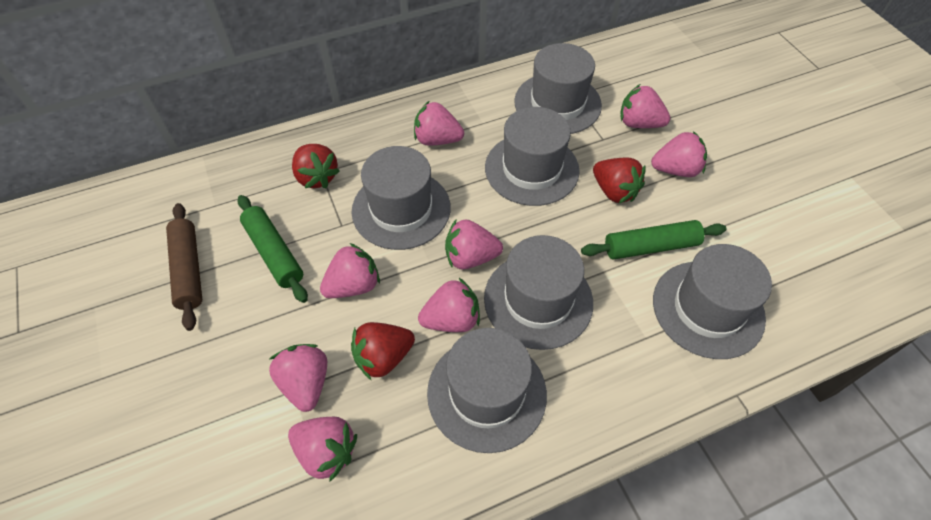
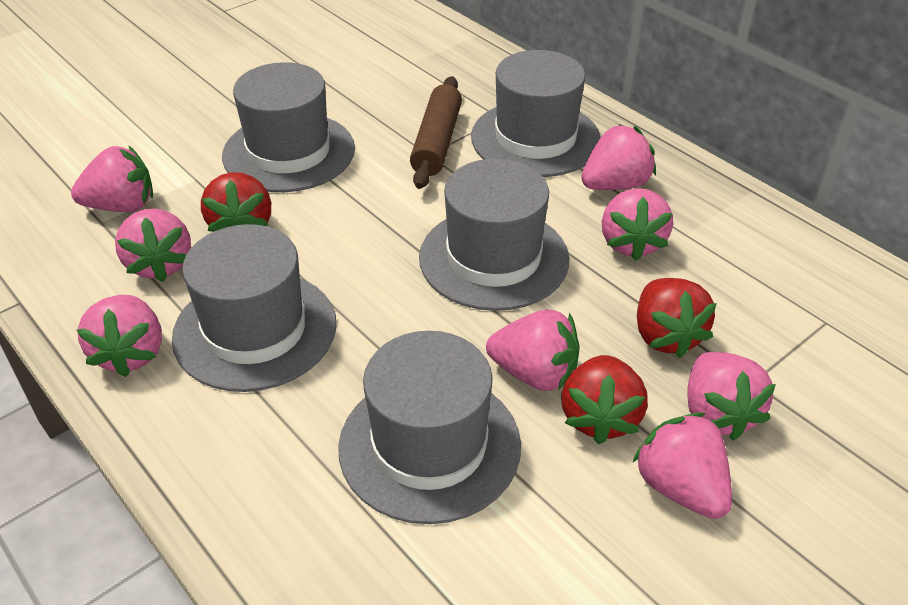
green rolling pin: 2 -> 0
grey hat: 6 -> 5

